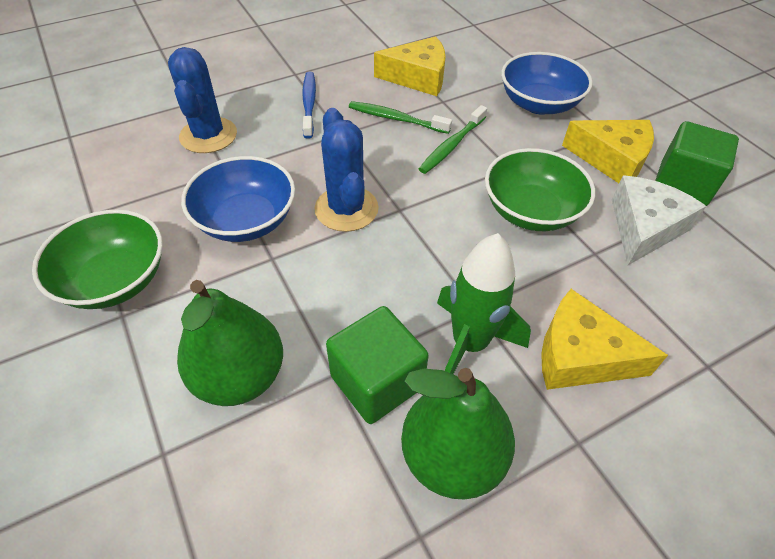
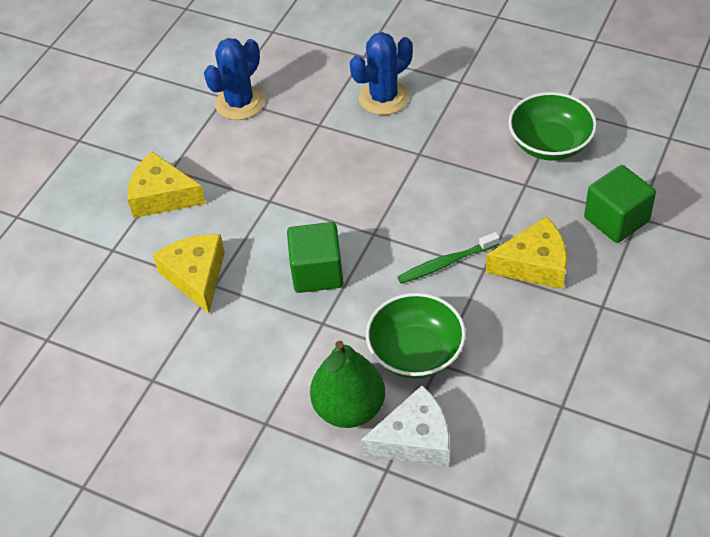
blue bowl: 2 -> 0
blue toothbrush: 1 -> 0
green pear: 2 -> 1
green rocket: 1 -> 0
green toothbrush: 2 -> 1

